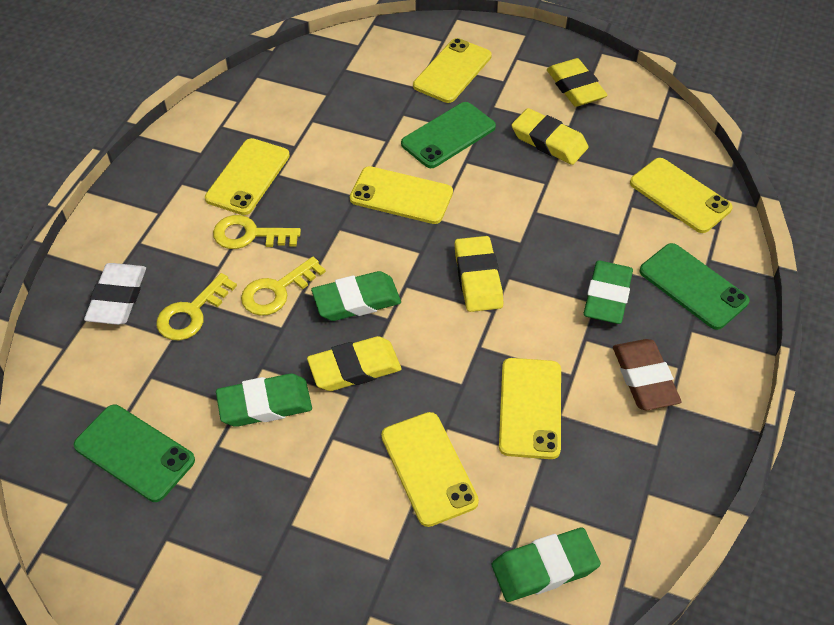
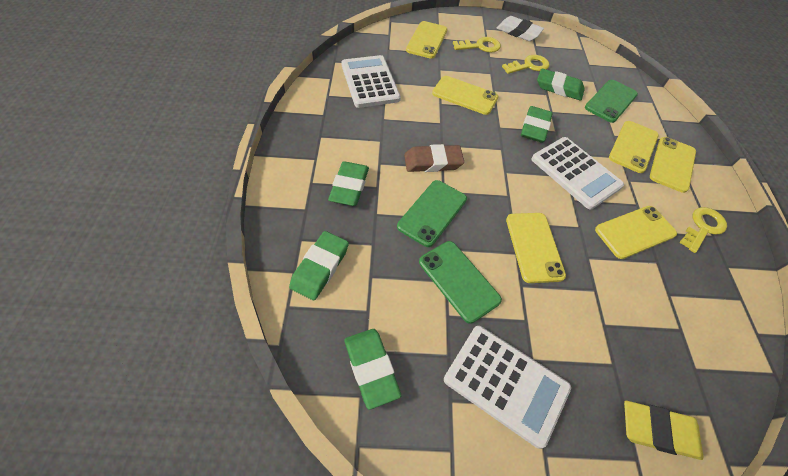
green eraser: 4 -> 5
white calculator: 0 -> 3
yellow eraser: 4 -> 1

